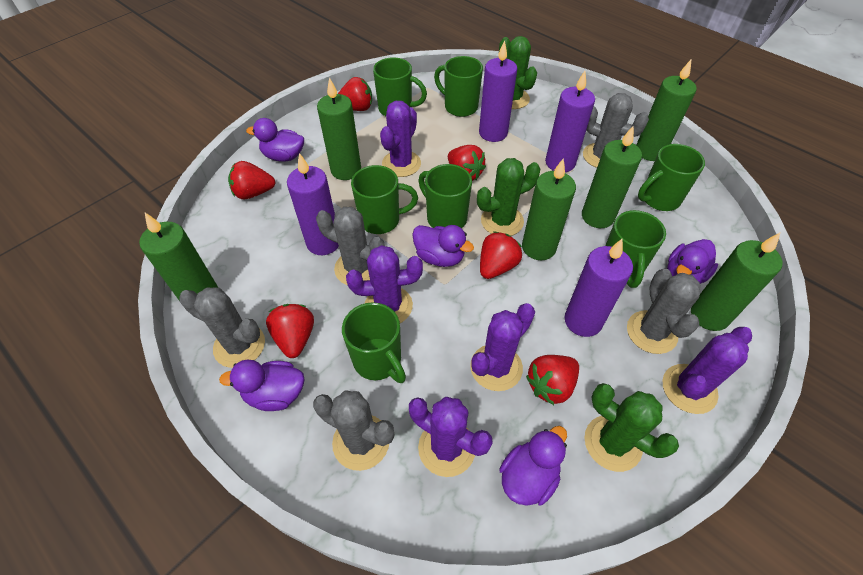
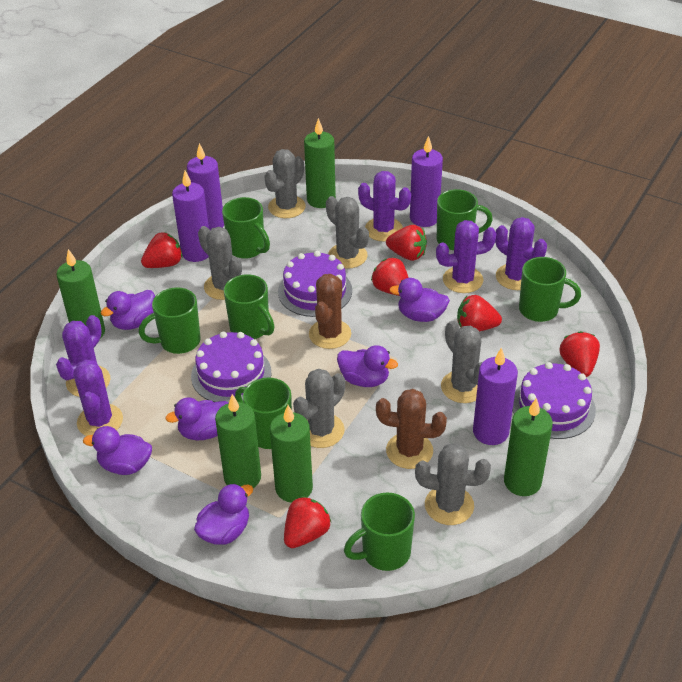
brown cactus: 0 -> 2
green cactus: 3 -> 0
green candle: 6 -> 5
grey cactus: 5 -> 6
purple cake: 0 -> 3
purple duck: 5 -> 6

